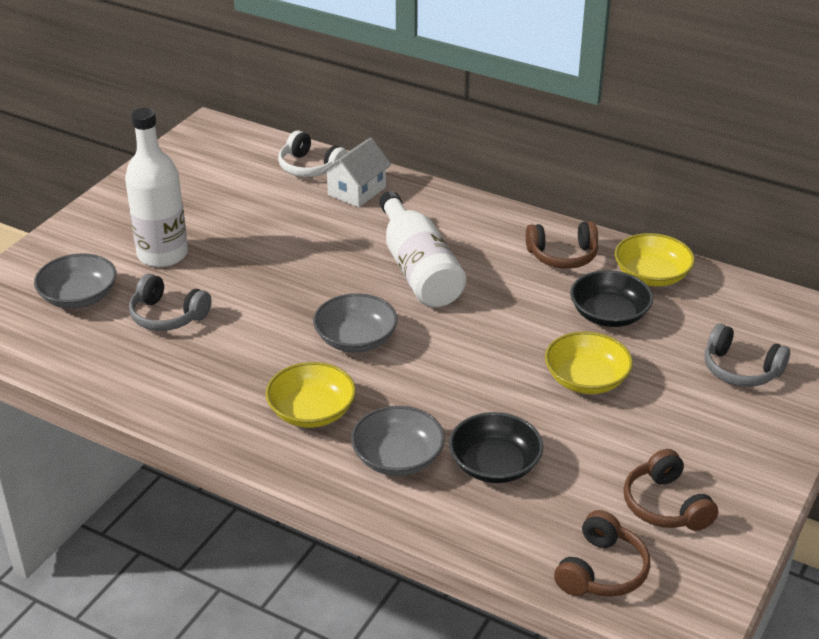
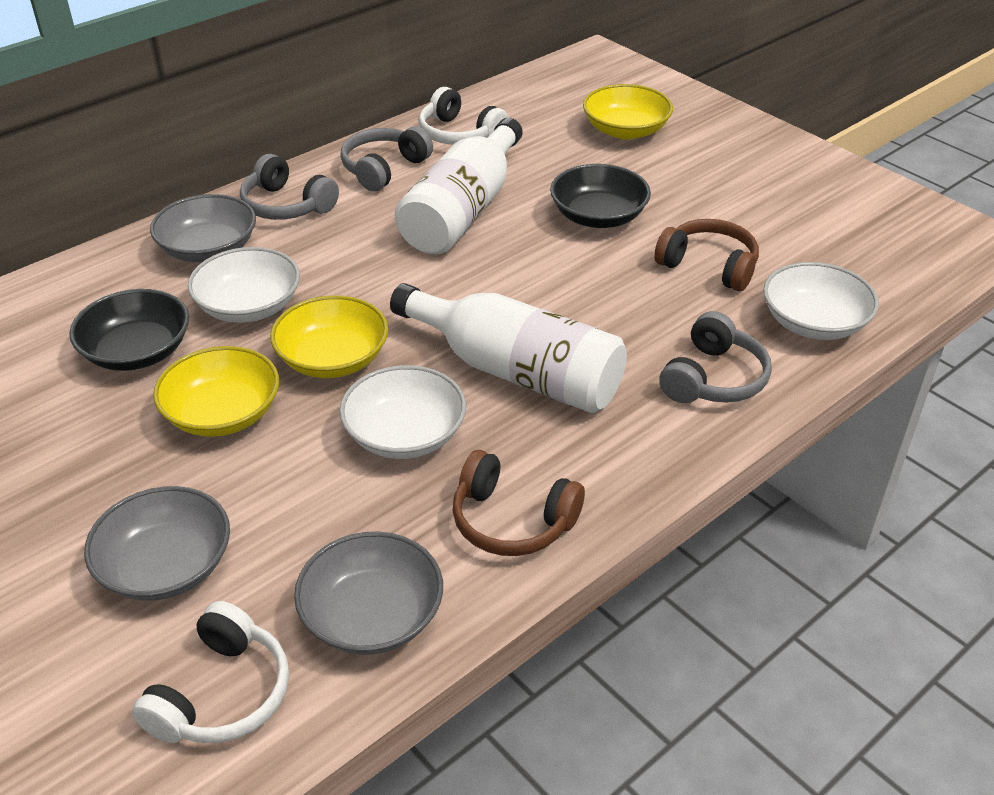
brown headphones: 3 -> 2
grey headphones: 2 -> 3
white bowl: 0 -> 3
white headphones: 1 -> 2
white house: 1 -> 0

